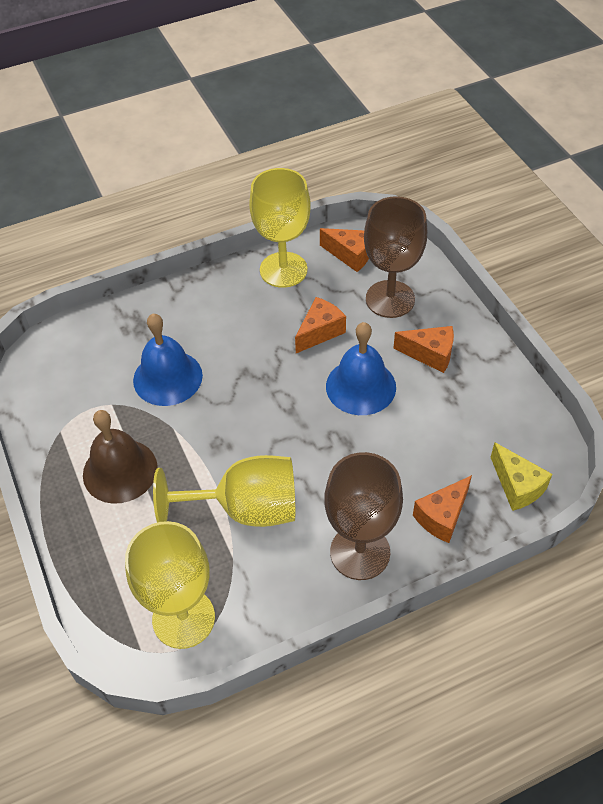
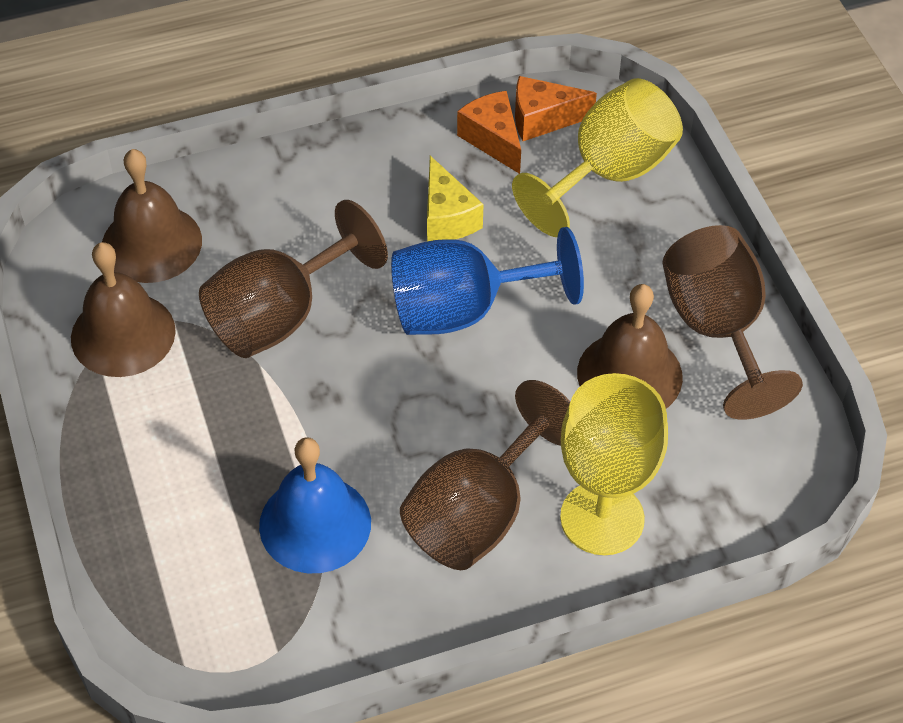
blue bell: 2 -> 1
blue goblet: 0 -> 1
brown bell: 1 -> 3
brown goblet: 2 -> 3
orange cheese: 4 -> 2
yellow goblet: 3 -> 2

